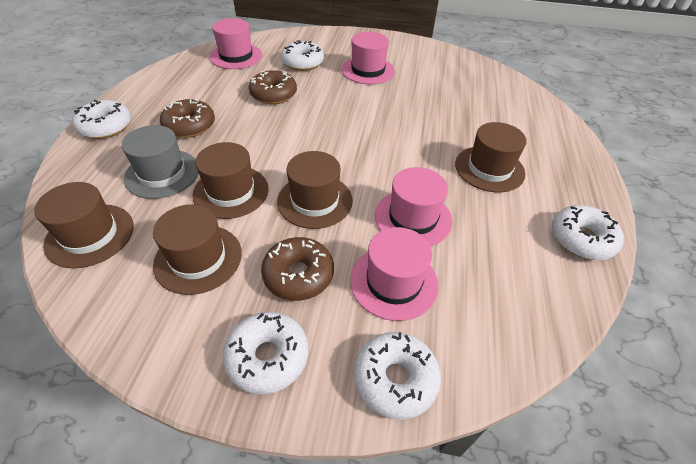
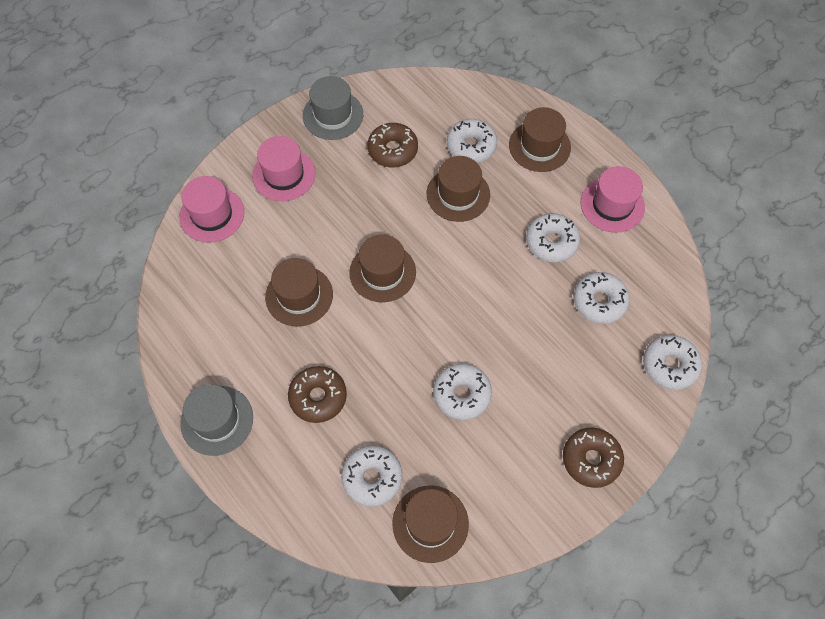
grey hat: 1 -> 2
pink hat: 4 -> 3
white donut: 5 -> 6

